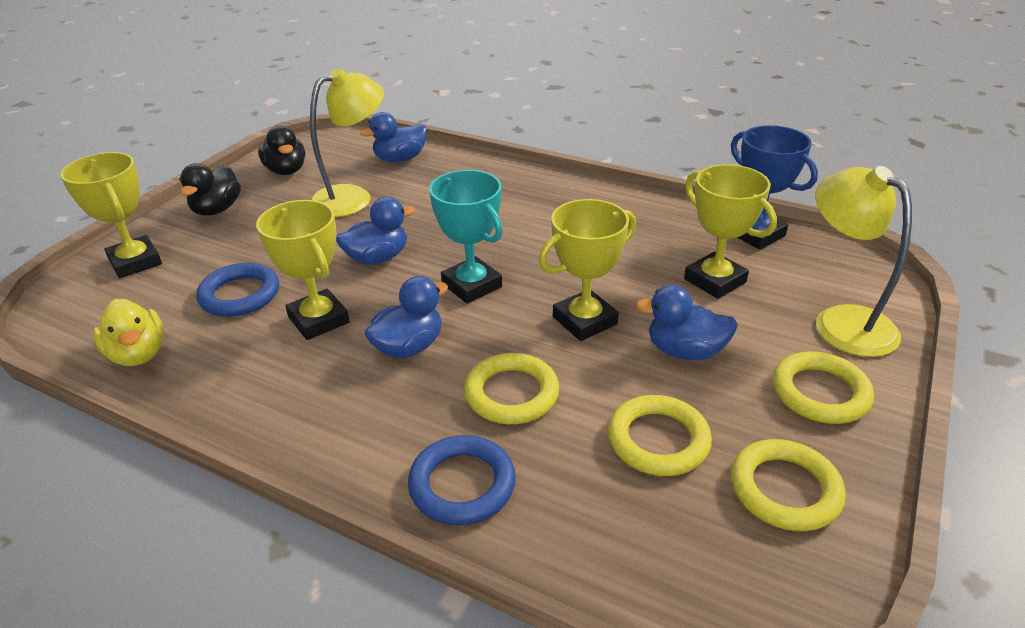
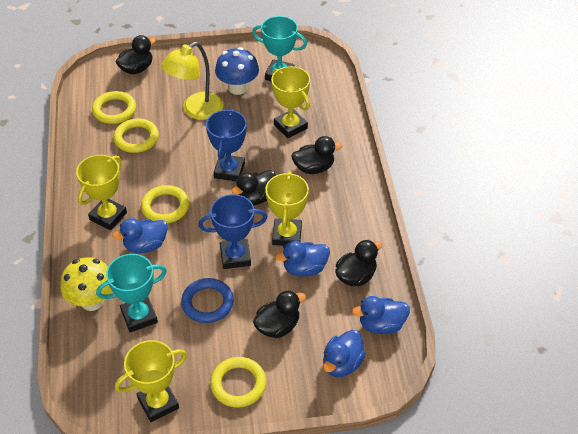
black duck: 2 -> 5
blue mushroom: 0 -> 1
blue ring: 2 -> 1
blue trophy: 1 -> 2
turquoise trophy: 1 -> 2
yellow duck: 1 -> 0
yellow lamp: 2 -> 1
yellow mushroom: 0 -> 1

